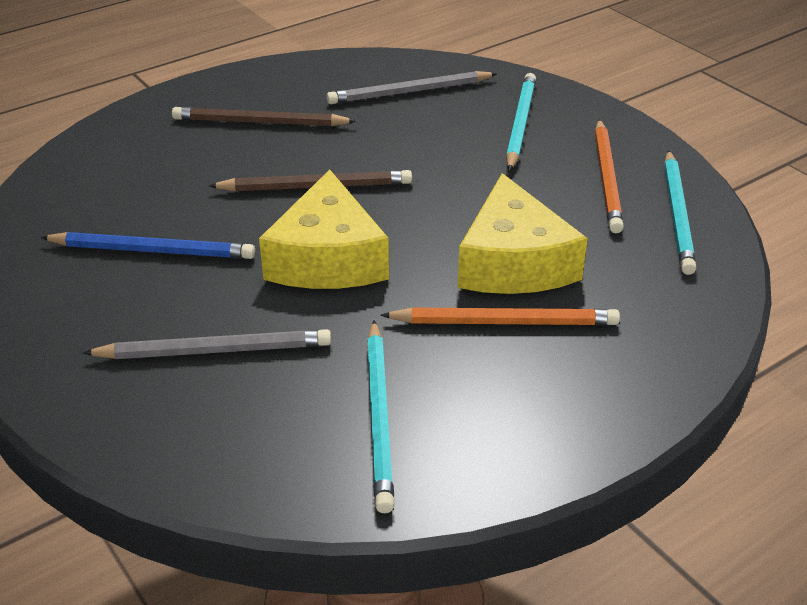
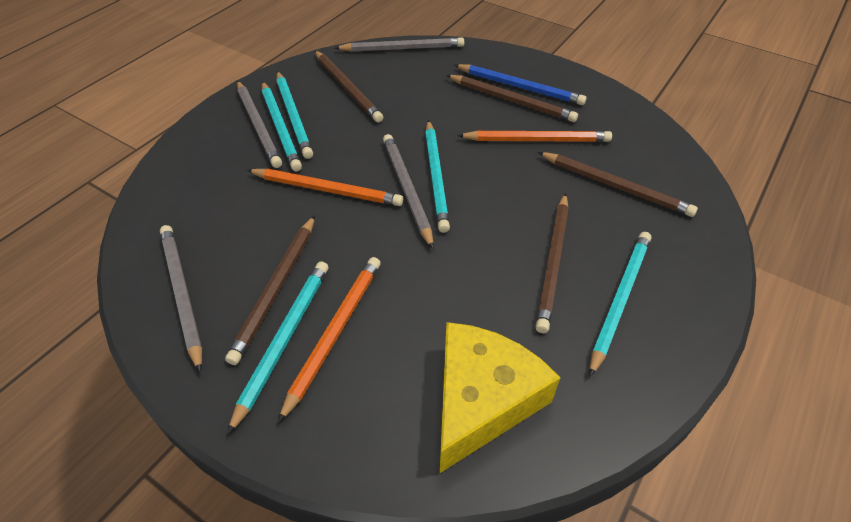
brown pencil: 2 -> 5
grey pencil: 2 -> 4
orange pencil: 2 -> 3
turquoise pencil: 3 -> 5
yellow cheese: 2 -> 1

